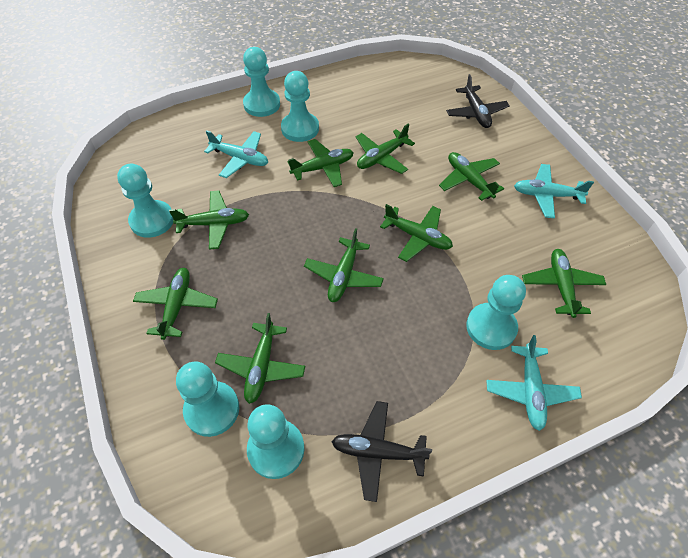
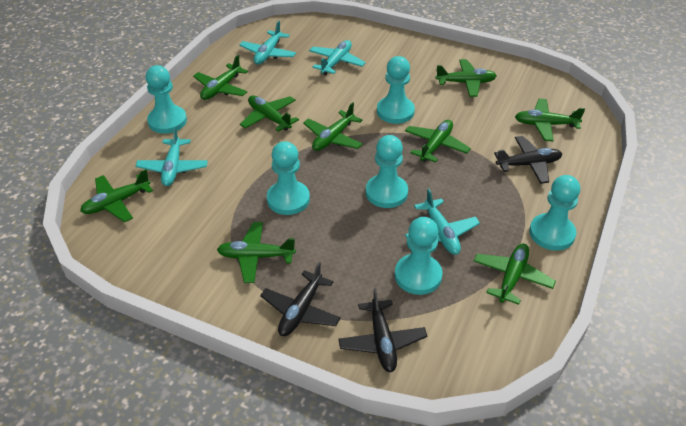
black plane: 2 -> 3
turquoise plane: 3 -> 4

